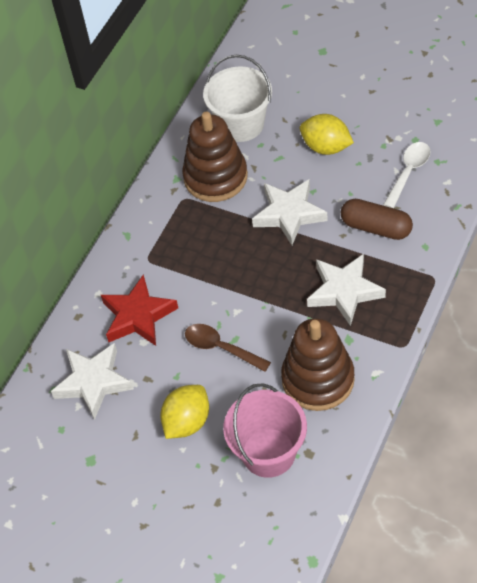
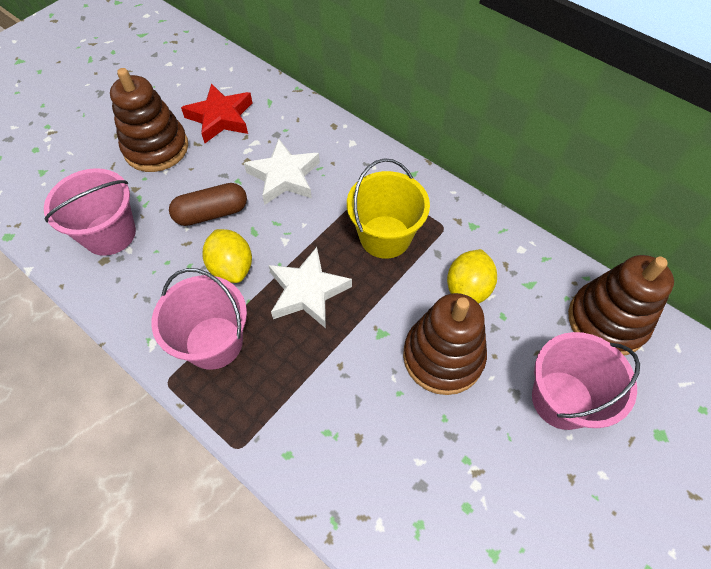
brown spoon: 1 -> 0
brown stacking toy: 2 -> 3
pink bucket: 1 -> 3
white bucket: 1 -> 0
white spoon: 1 -> 0
white star: 3 -> 2
yellow bucket: 0 -> 1

